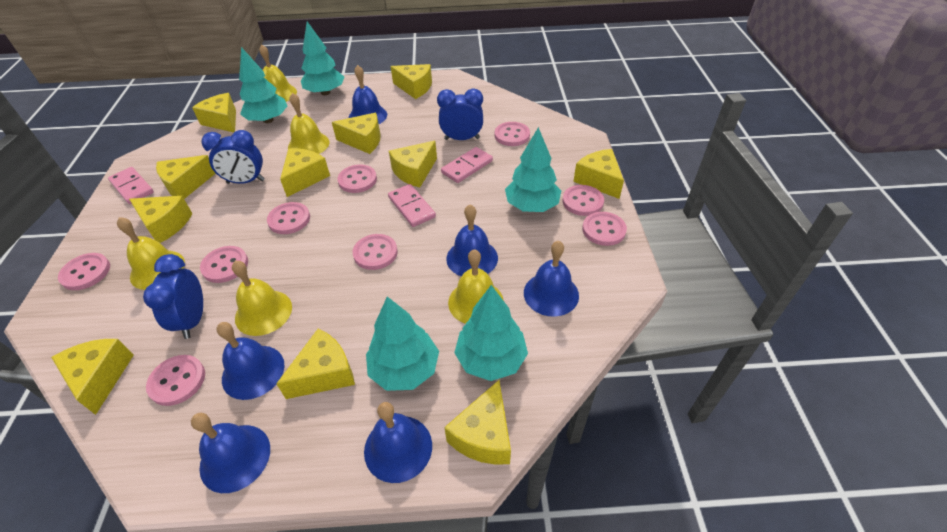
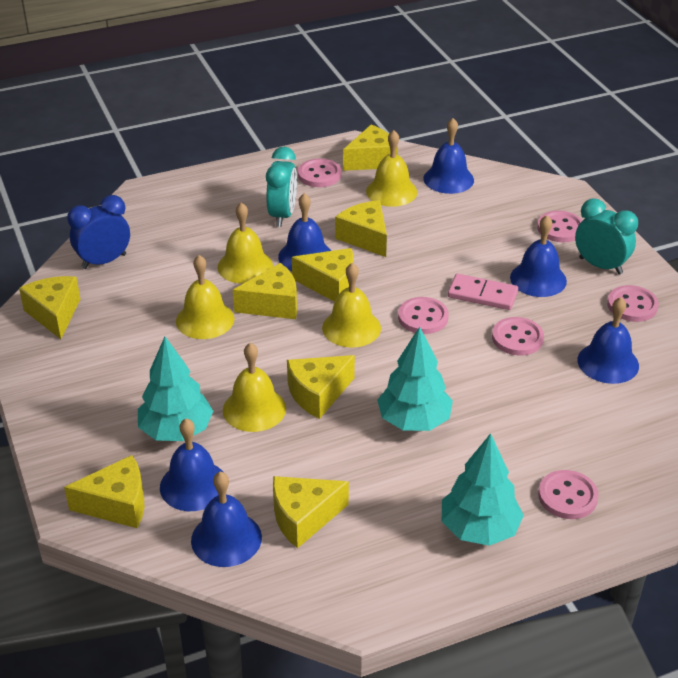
blue clock: 3 -> 1
pink button: 9 -> 6
pink domino: 3 -> 1
turquoise clock: 0 -> 2
turquoise tree: 5 -> 3
yellow cheese: 11 -> 8

